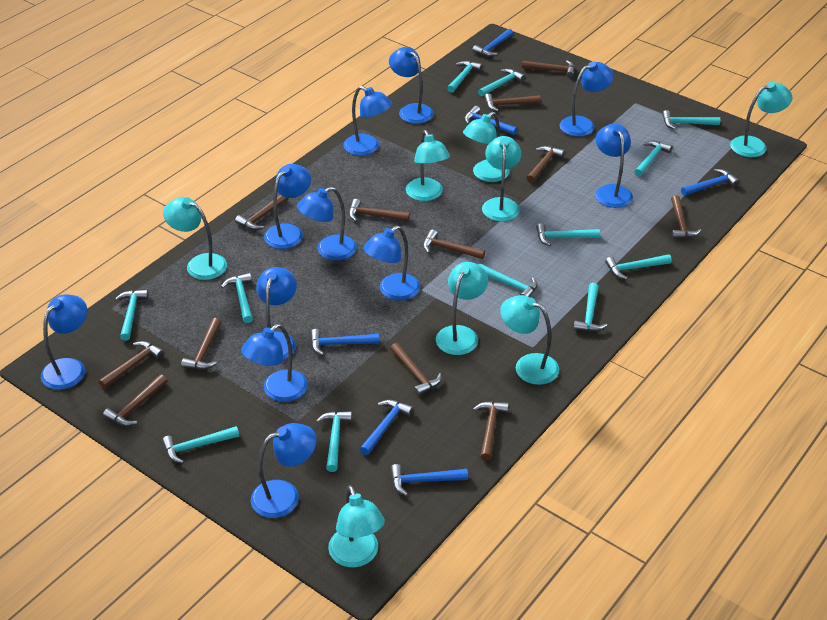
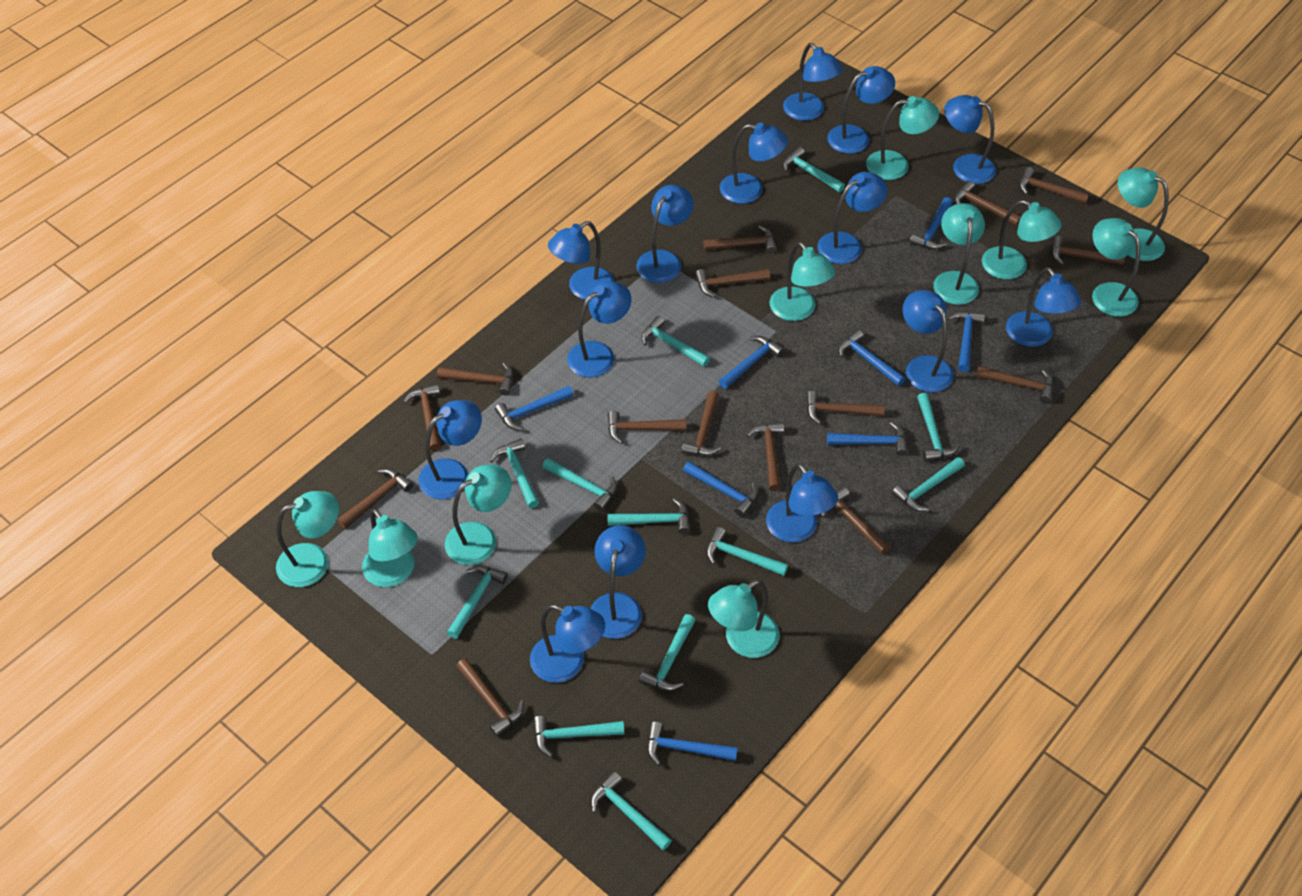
blue hammer: 6 -> 8
blue lamp: 11 -> 14
brown hammer: 12 -> 15
turquoise lamp: 8 -> 10

